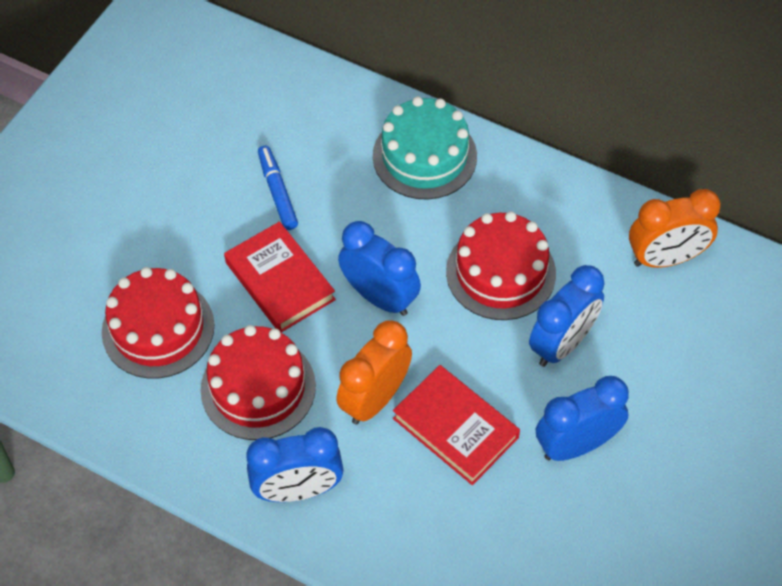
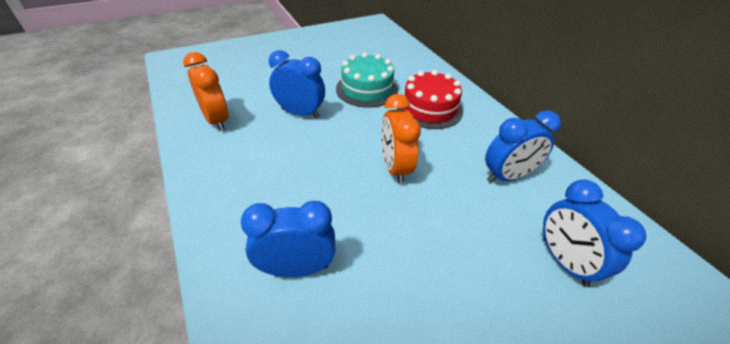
blue marker: 1 -> 0
red book: 2 -> 0
red cake: 3 -> 1

